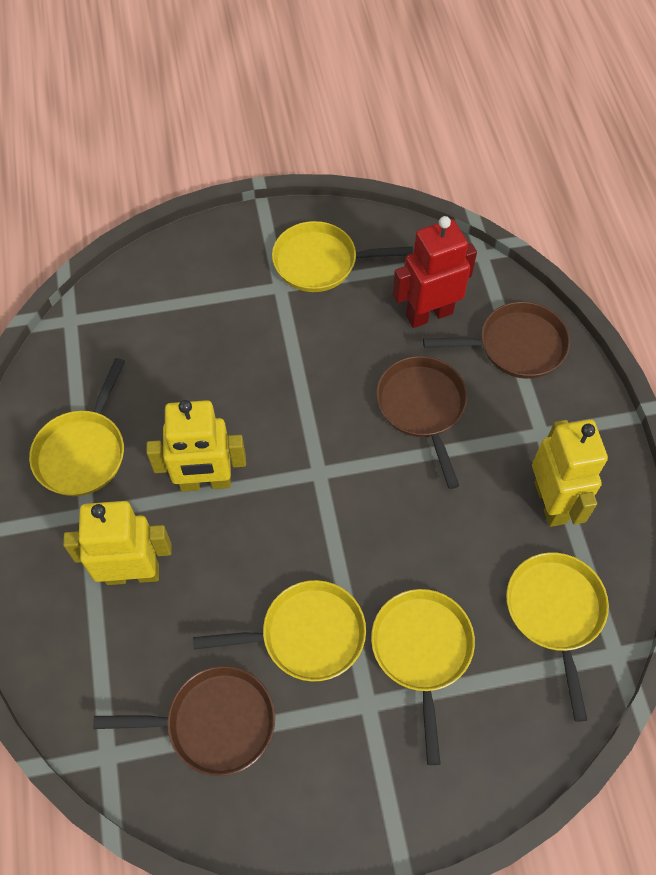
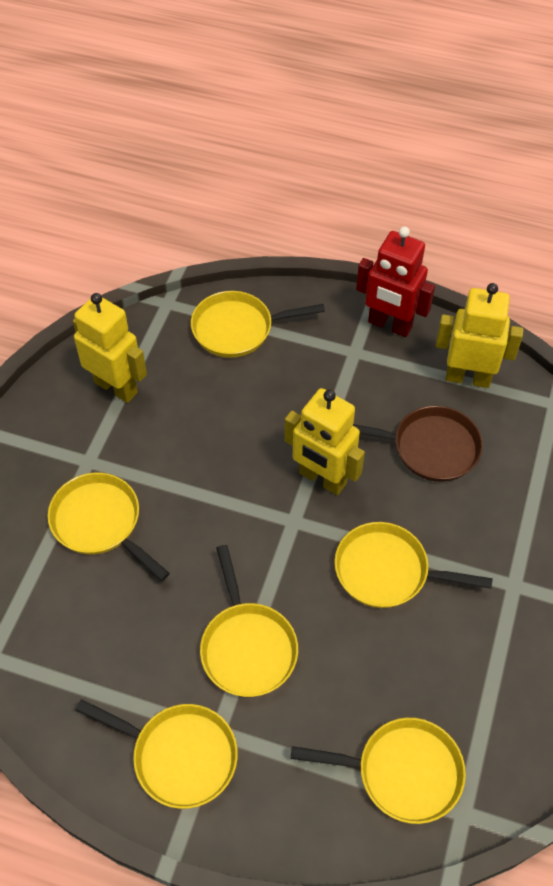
brown pan: 3 -> 1
yellow pan: 5 -> 6

